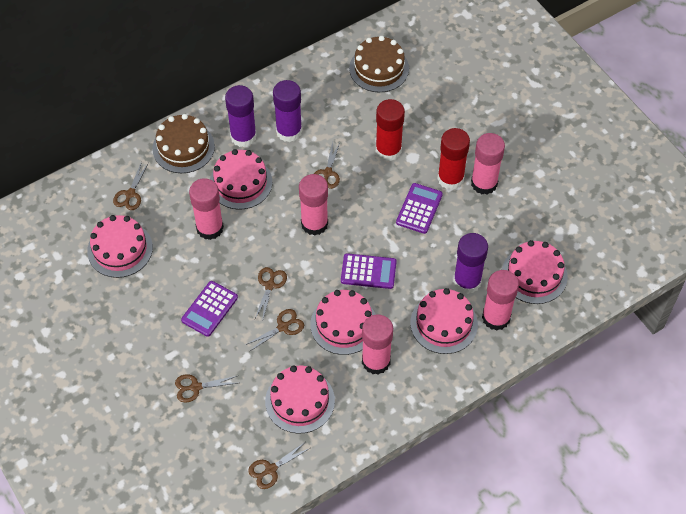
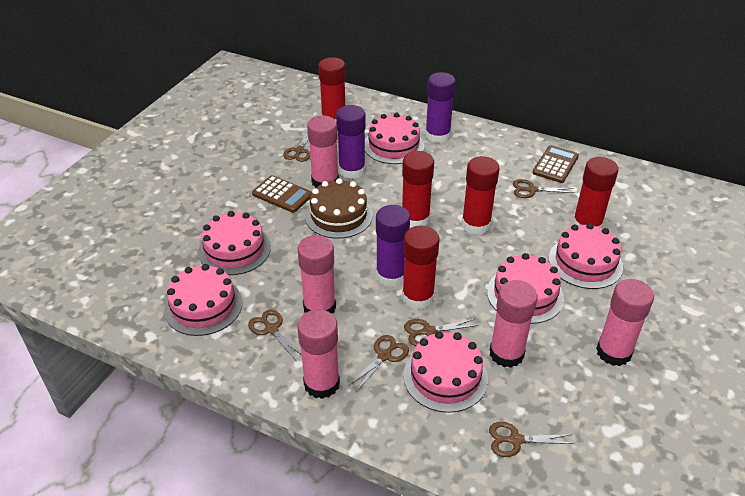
brown cake: 2 -> 1
brown calculator: 0 -> 2
purple calculator: 3 -> 0
red glue stick: 2 -> 5

